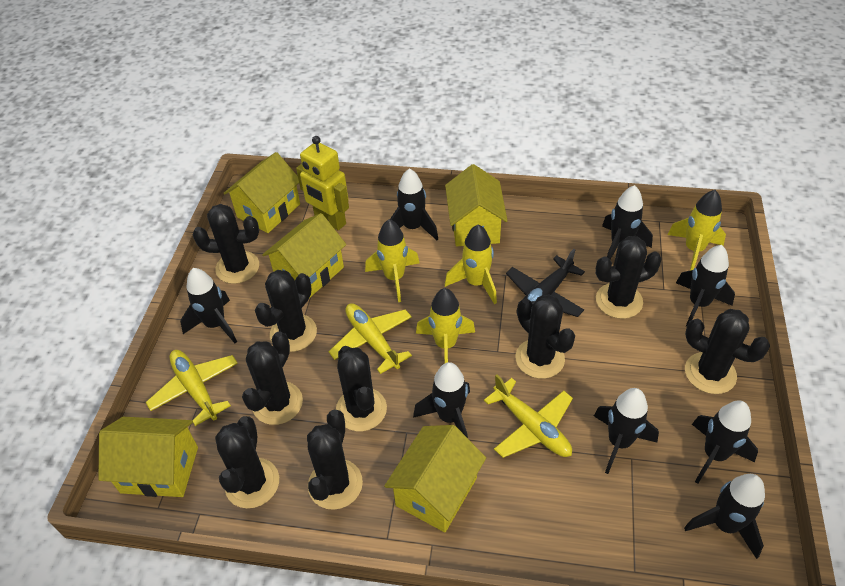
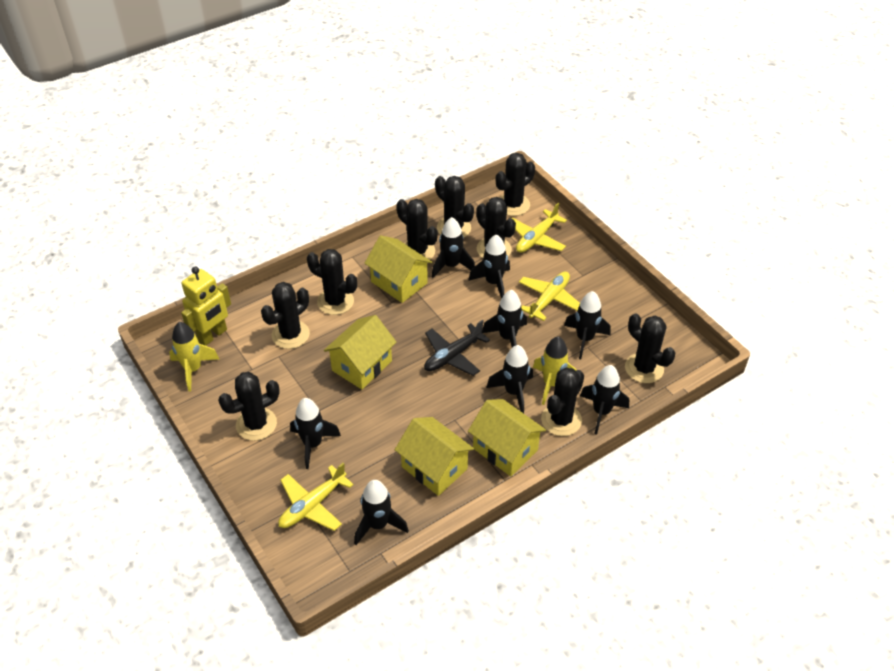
yellow house: 5 -> 4
yellow rocket: 4 -> 2

